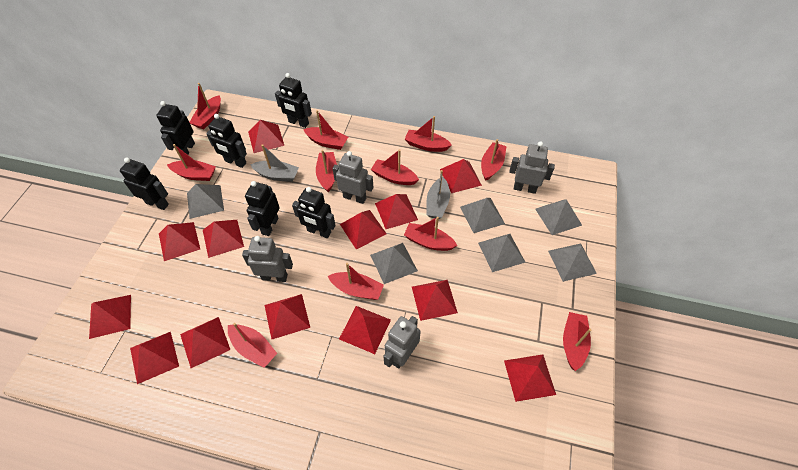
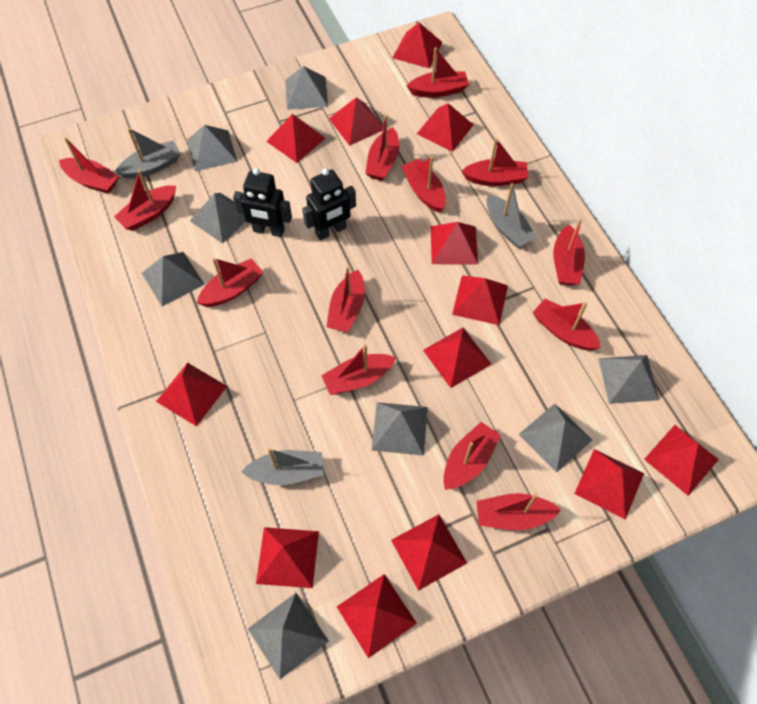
black robot: 6 -> 2
grey boat: 2 -> 3
grey pyramid: 6 -> 8
grey robot: 4 -> 0
red boat: 11 -> 13

